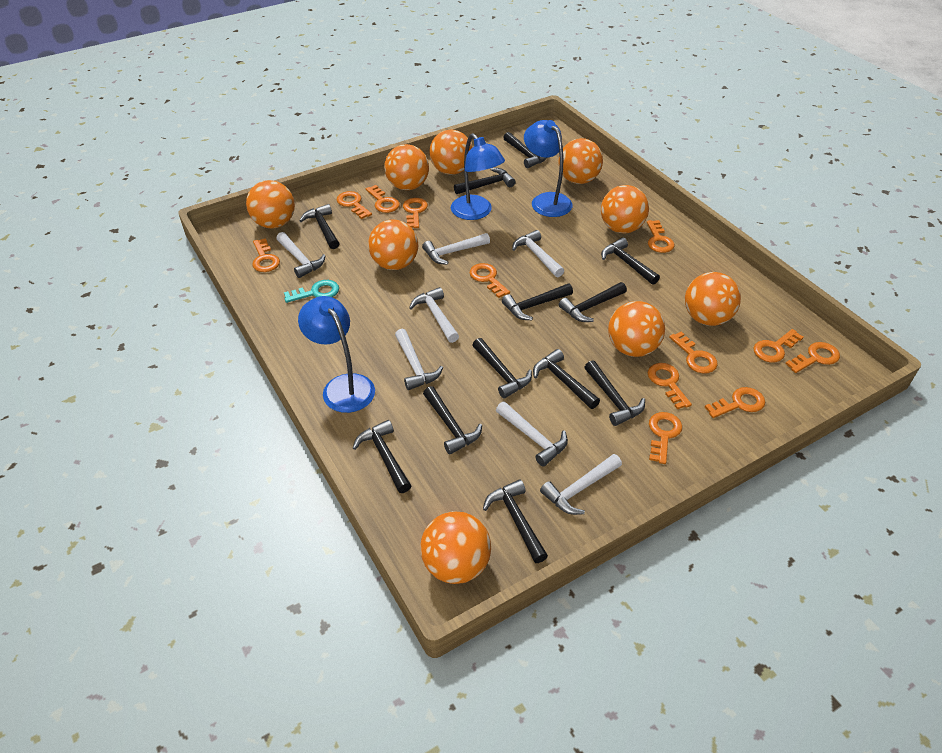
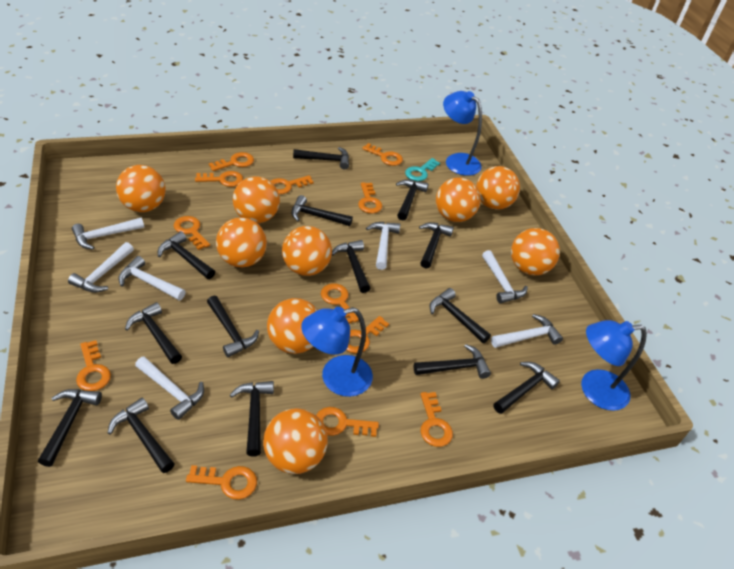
black hammer: 12 -> 14

